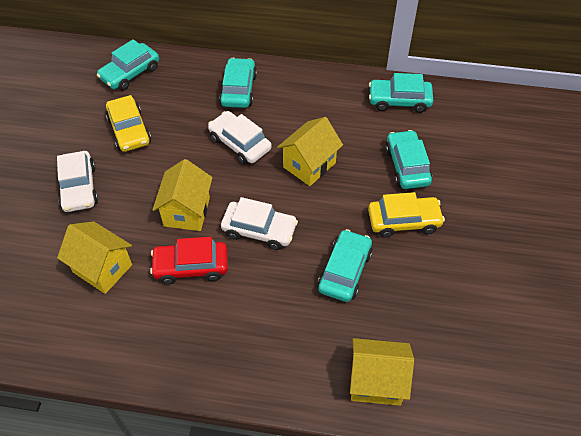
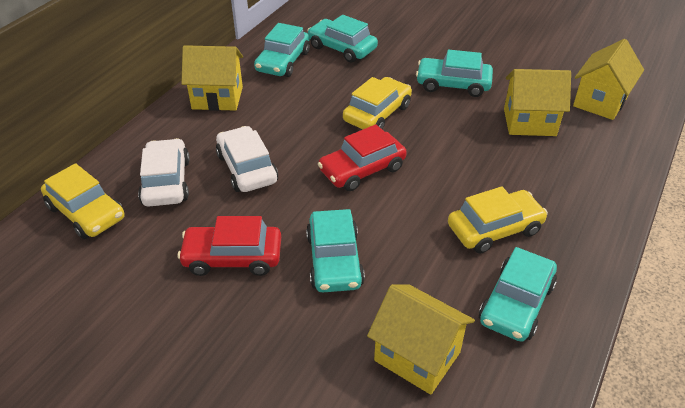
red car: 1 -> 2
white car: 3 -> 2
yellow car: 2 -> 3

